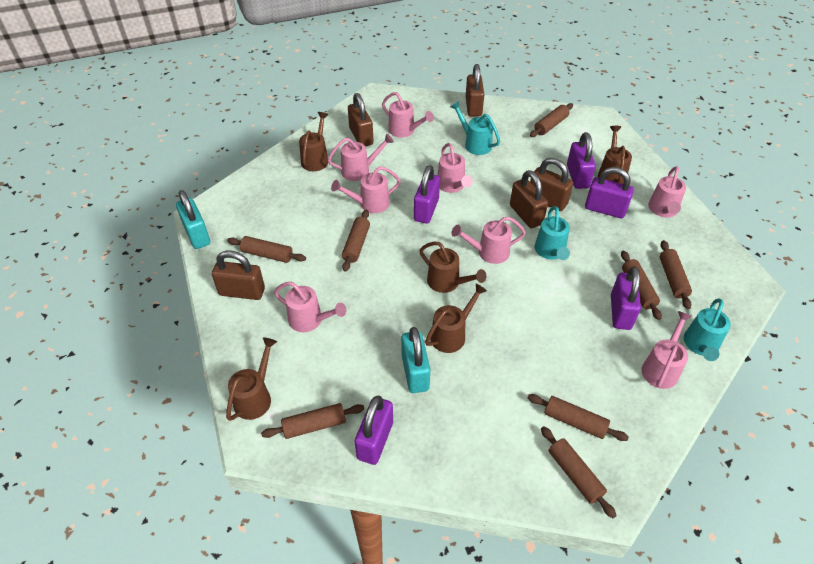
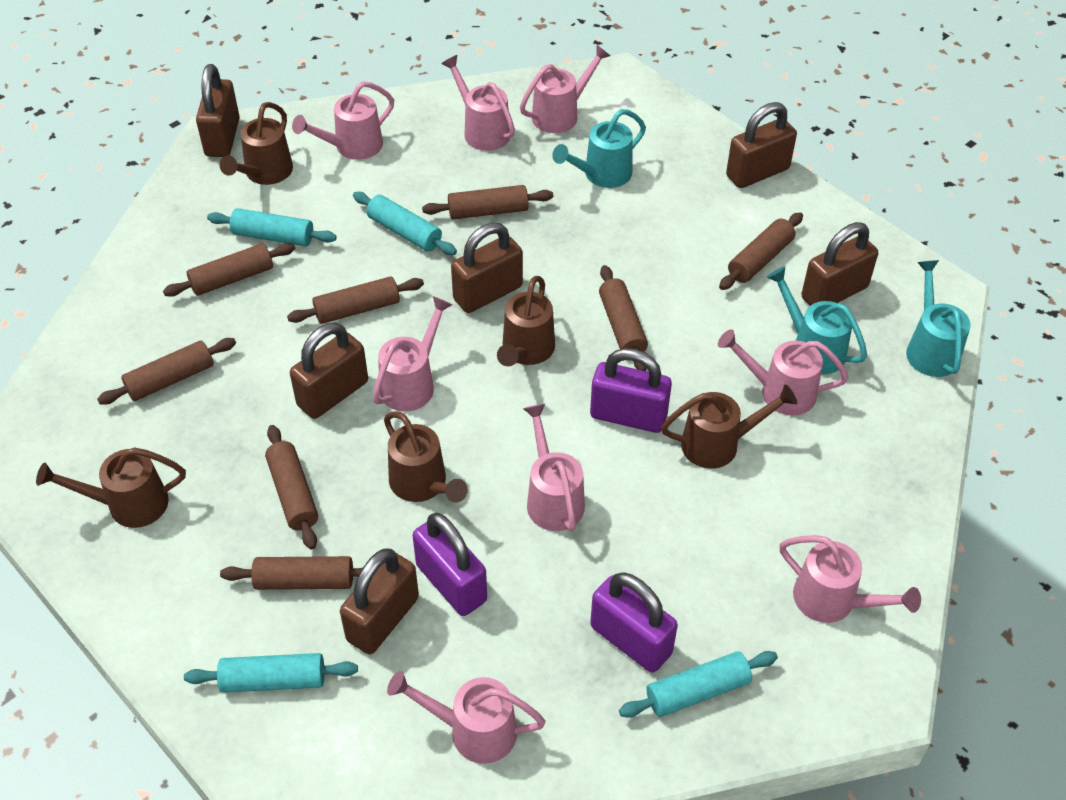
brown padlock: 5 -> 6
purple padlock: 5 -> 3
turquoise padlock: 2 -> 0
turquoise rolling pin: 0 -> 4

